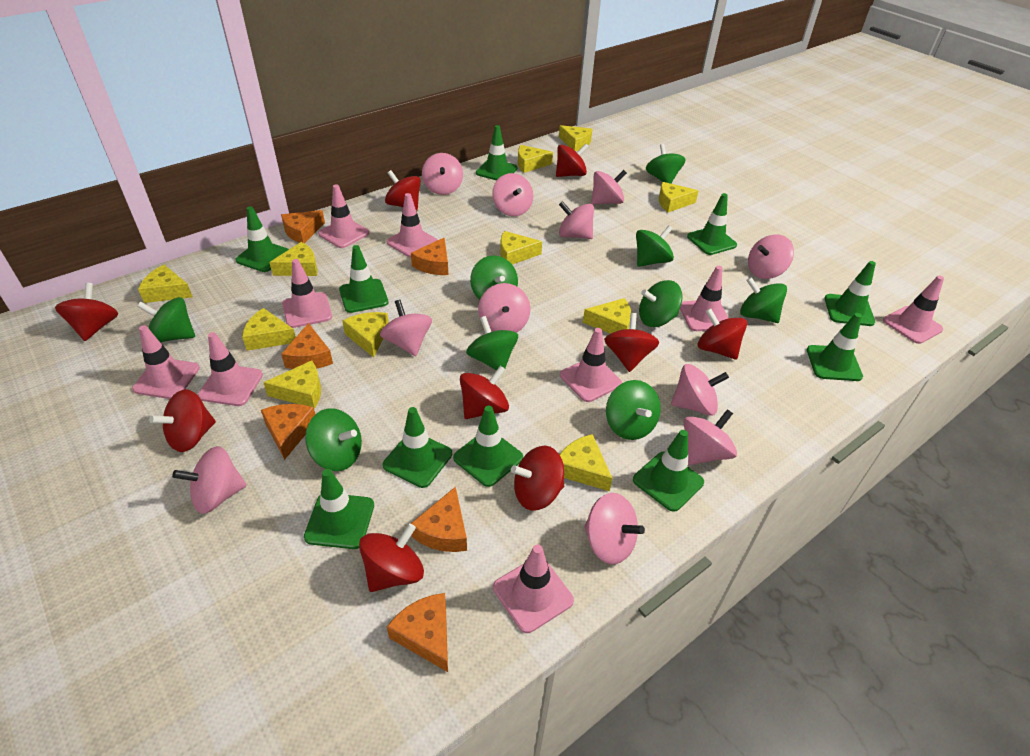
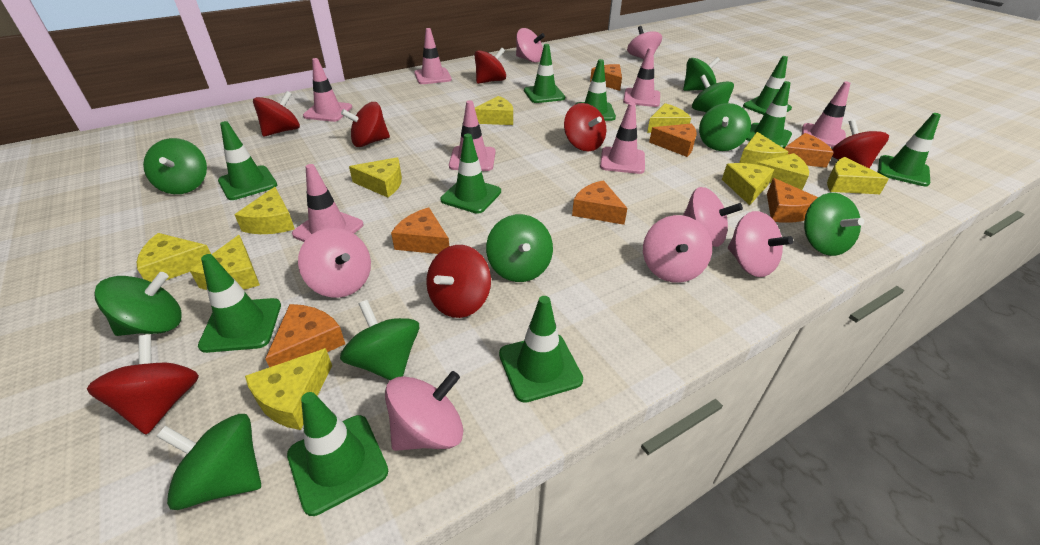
orange cheese: 6 -> 7
pink spinning top: 11 -> 7
pink traffic cone: 9 -> 7
red spinning top: 9 -> 7

